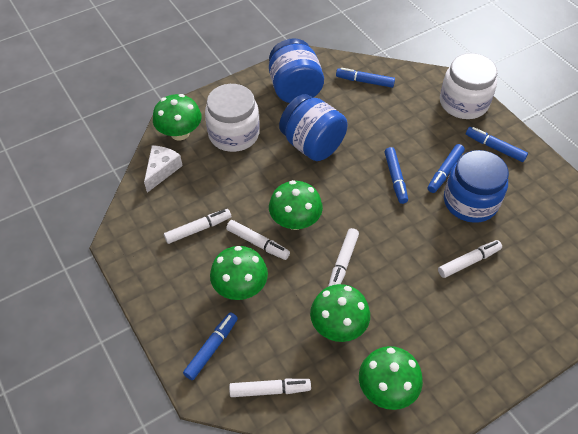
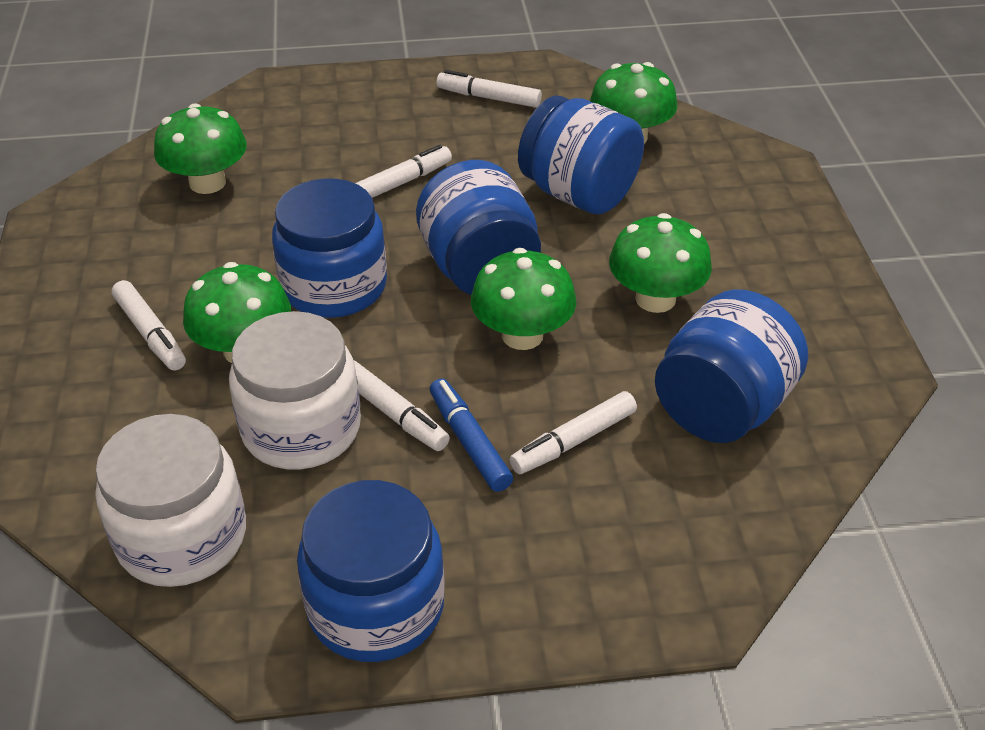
blue jar: 3 -> 5
blue marker: 5 -> 1
white cheese: 1 -> 0

